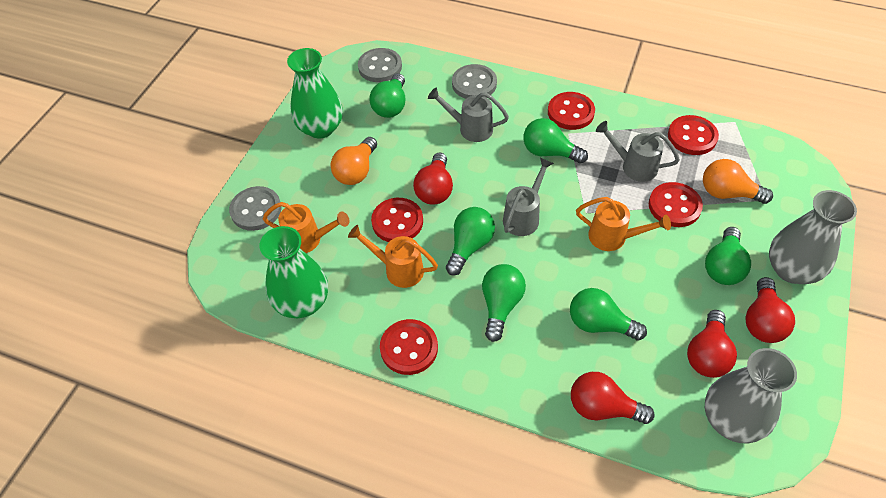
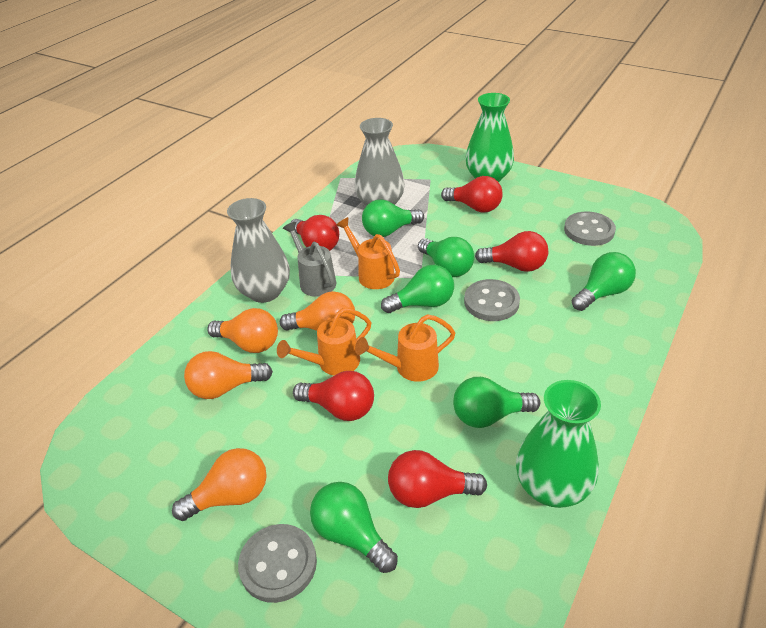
grey watering can: 3 -> 1
orange light bulb: 2 -> 4
red button: 5 -> 0
red light bulb: 4 -> 5

